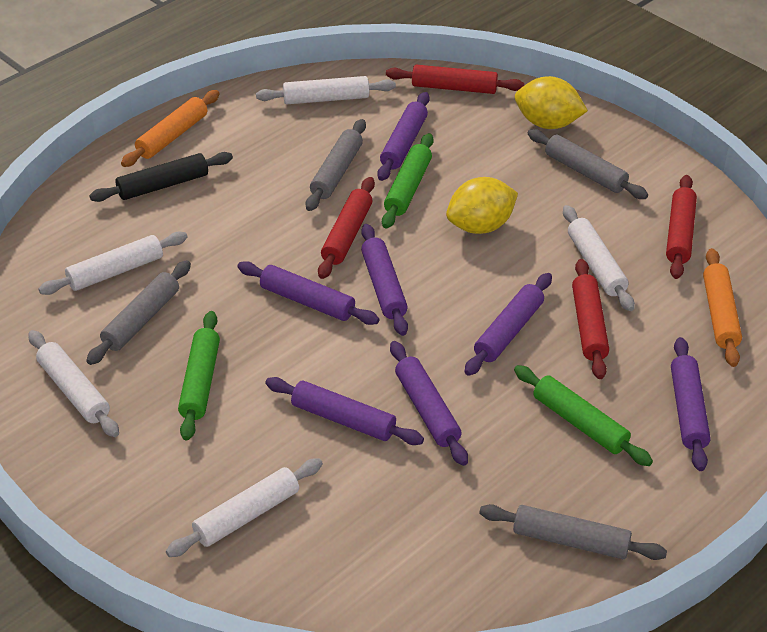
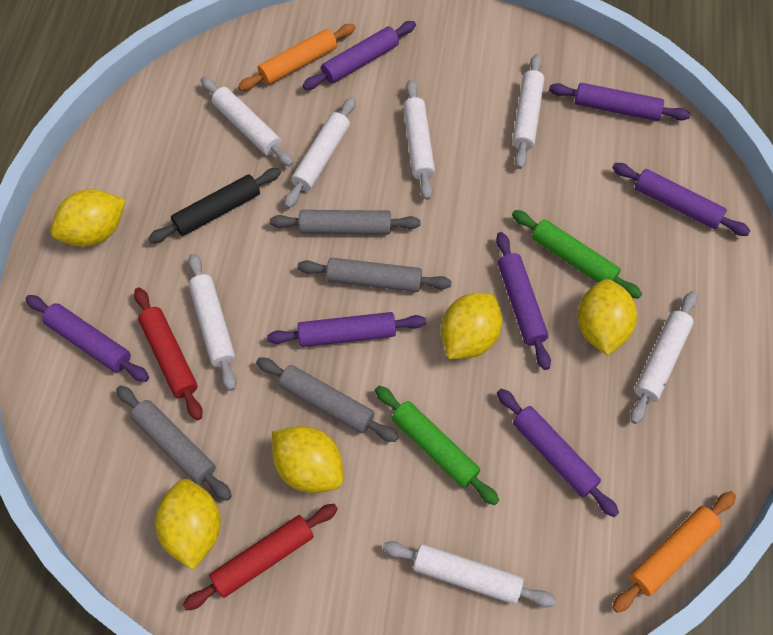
green rolling pin: 3 -> 2
red rolling pin: 4 -> 2
white rolling pin: 5 -> 7
yellow lemon: 2 -> 5

